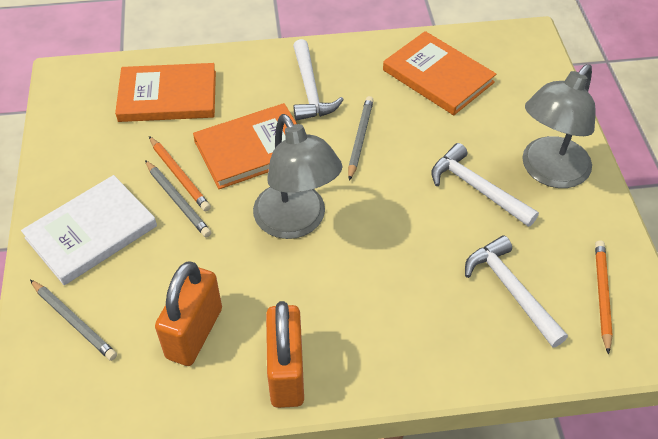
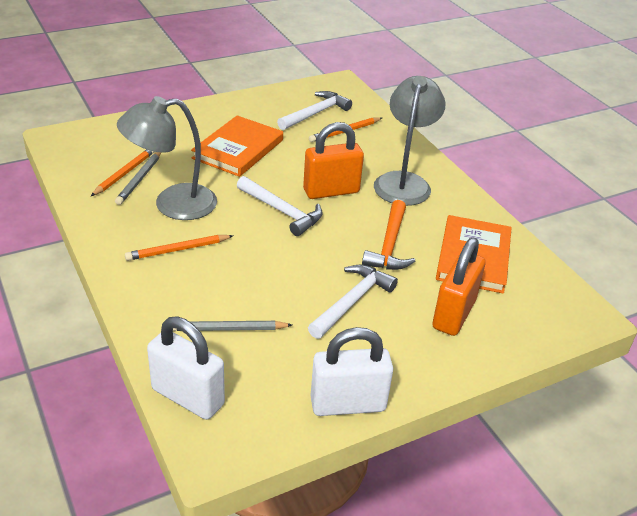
grey pencil: 3 -> 2
orange book: 3 -> 2
orange hammer: 0 -> 1
orange pencil: 2 -> 3
white book: 1 -> 0
white padlock: 0 -> 2

